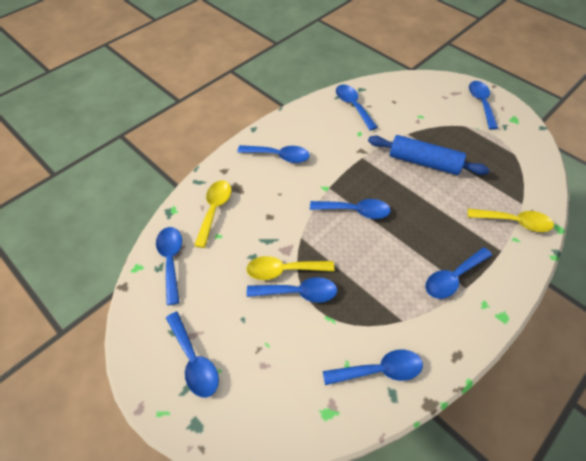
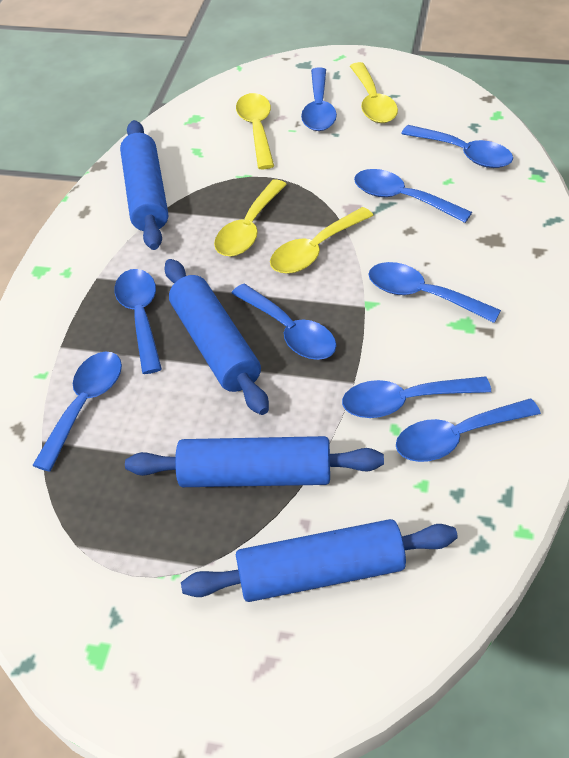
blue rolling pin: 1 -> 4
yellow spoon: 3 -> 4

